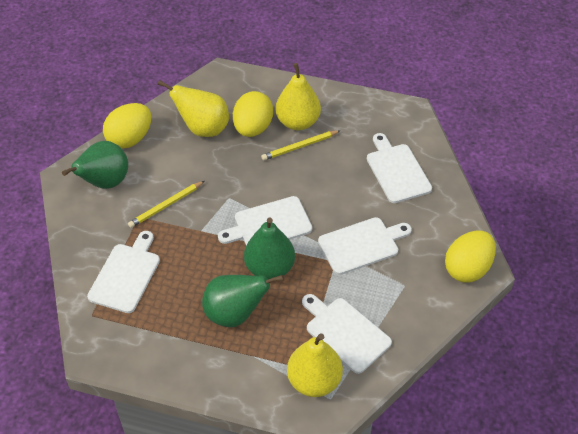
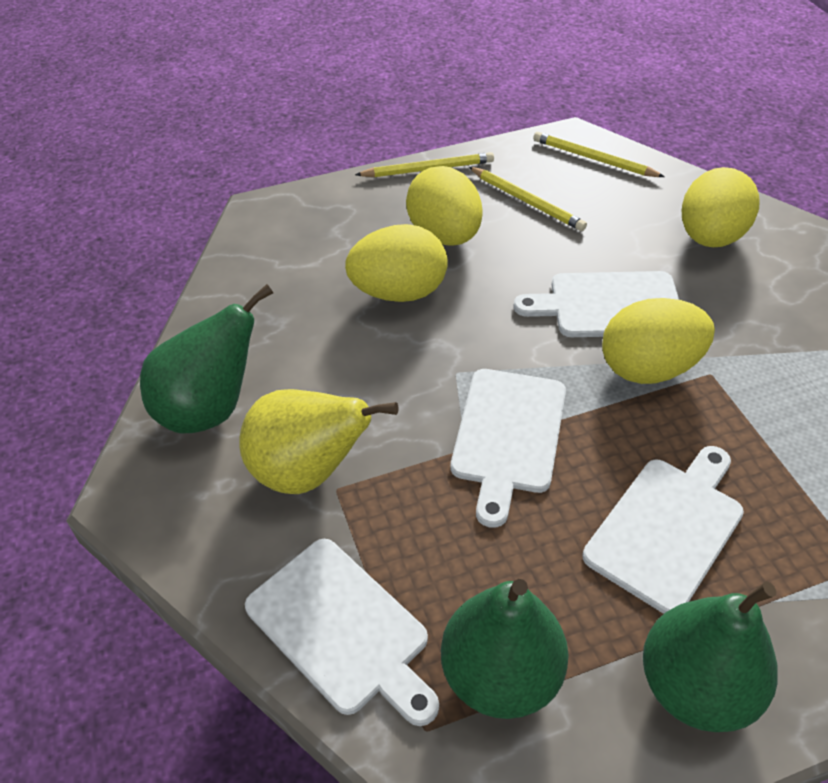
white cutting board: 5 -> 4
yellow egg: 3 -> 4
yellow pear: 3 -> 1
yellow pencil: 2 -> 3

